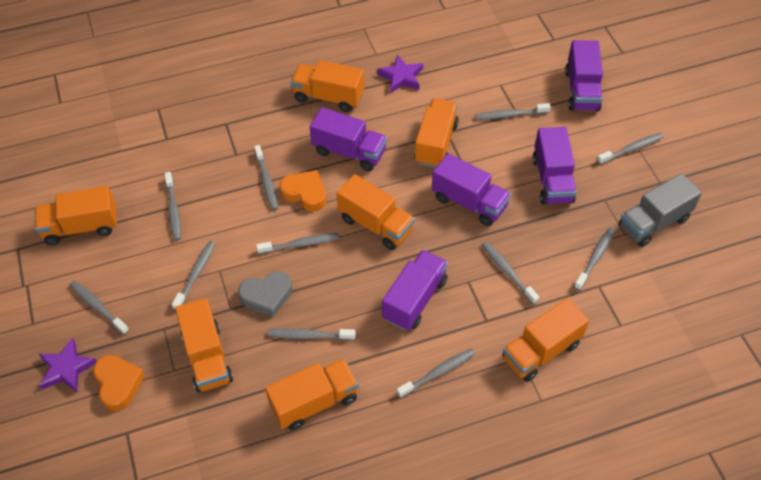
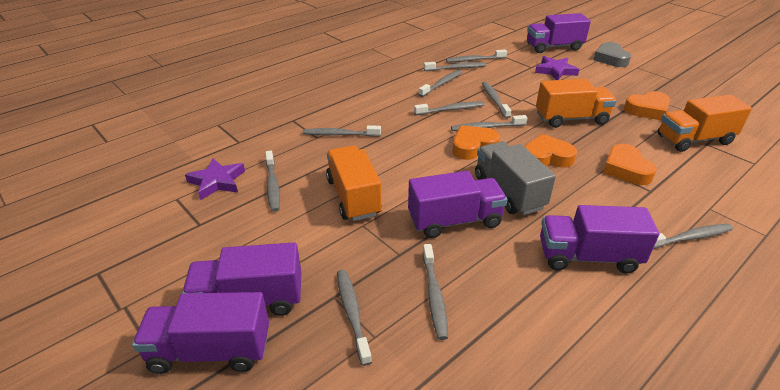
orange heart: 2 -> 4
orange truck: 7 -> 3

